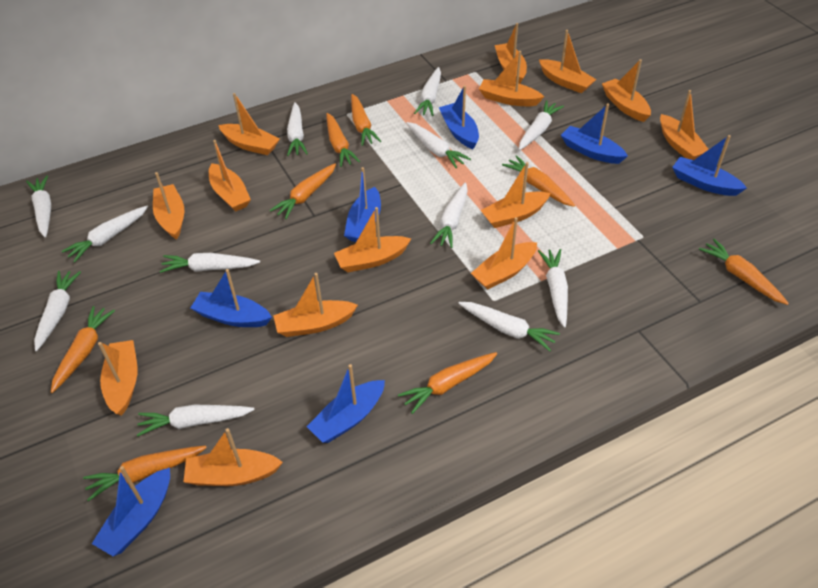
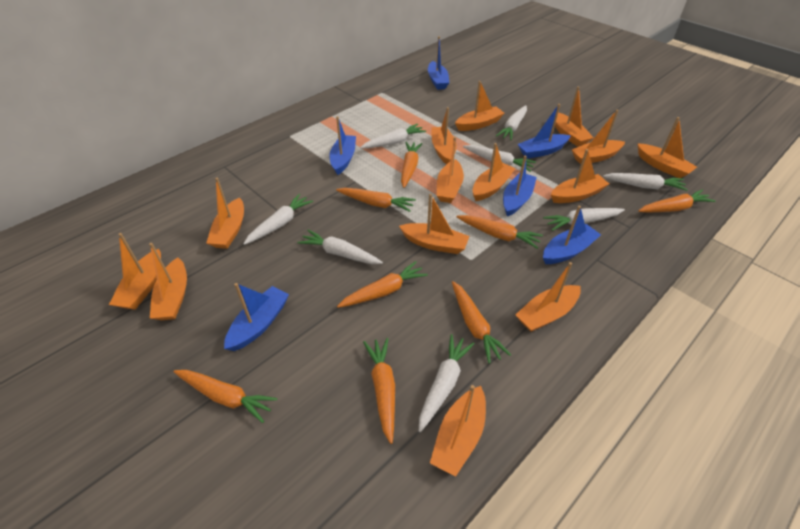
blue boat: 7 -> 6
white carrot: 12 -> 8

